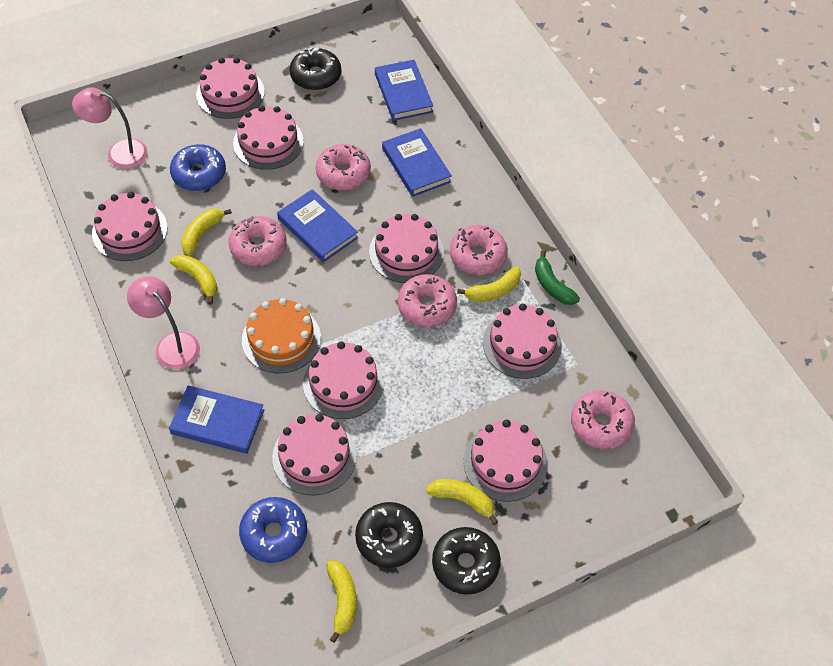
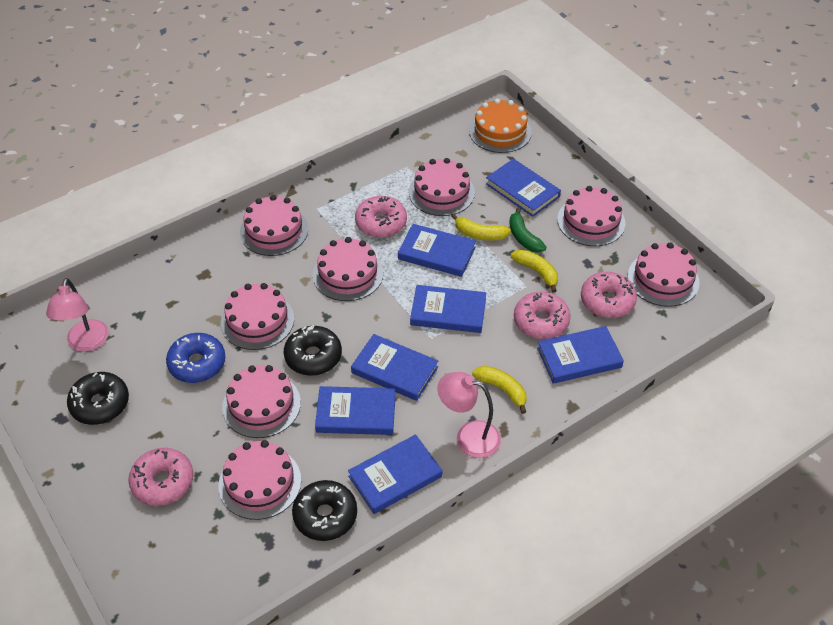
blue book: 4 -> 7
blue donut: 2 -> 1
pink donut: 5 -> 4
yellow banana: 5 -> 3

